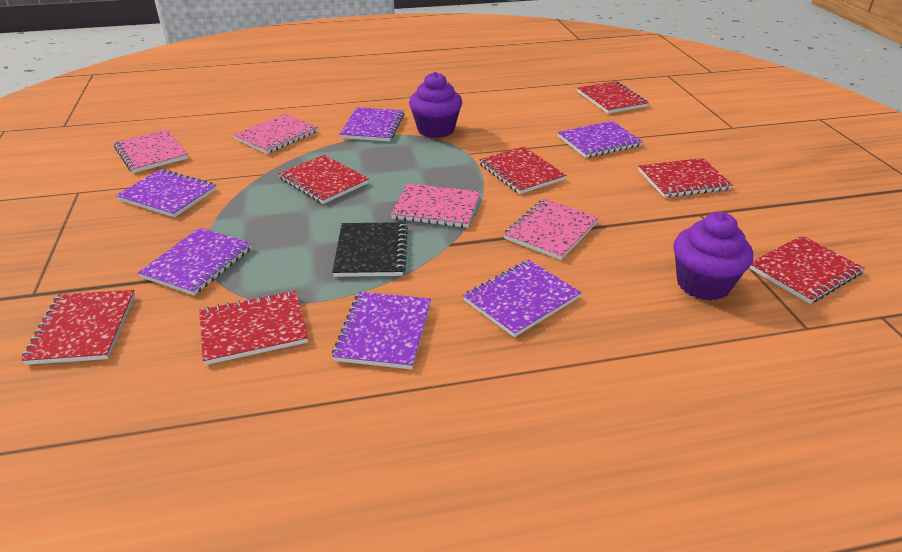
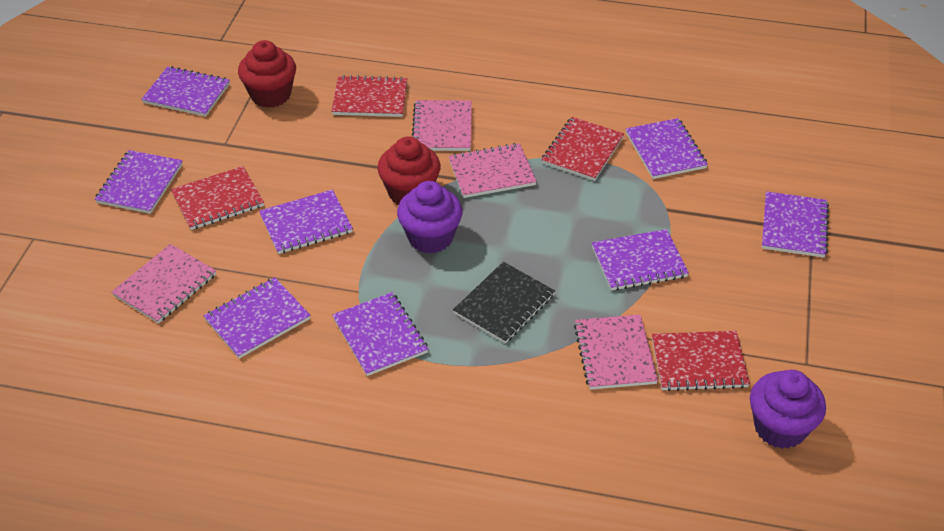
purple notebook: 6 -> 8
red cupcake: 0 -> 2
red notebook: 7 -> 4

